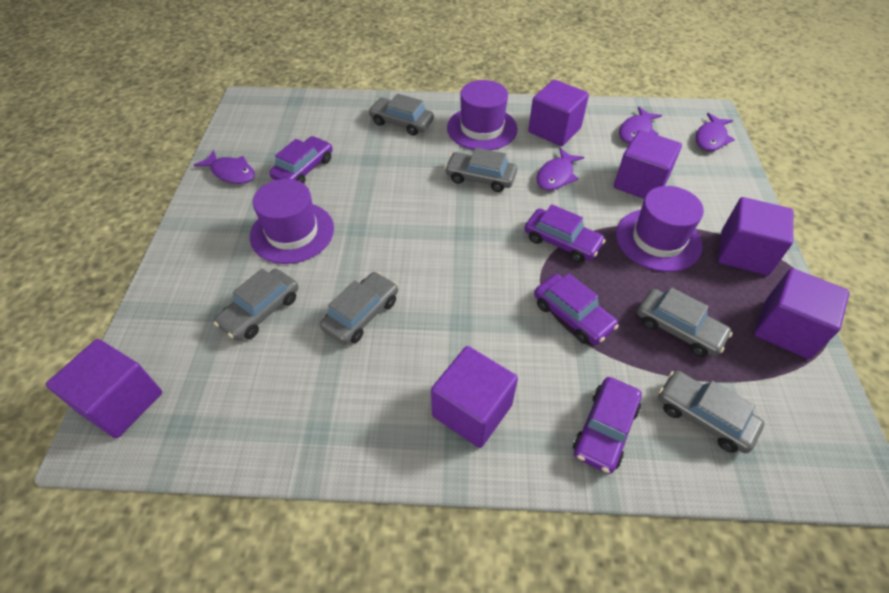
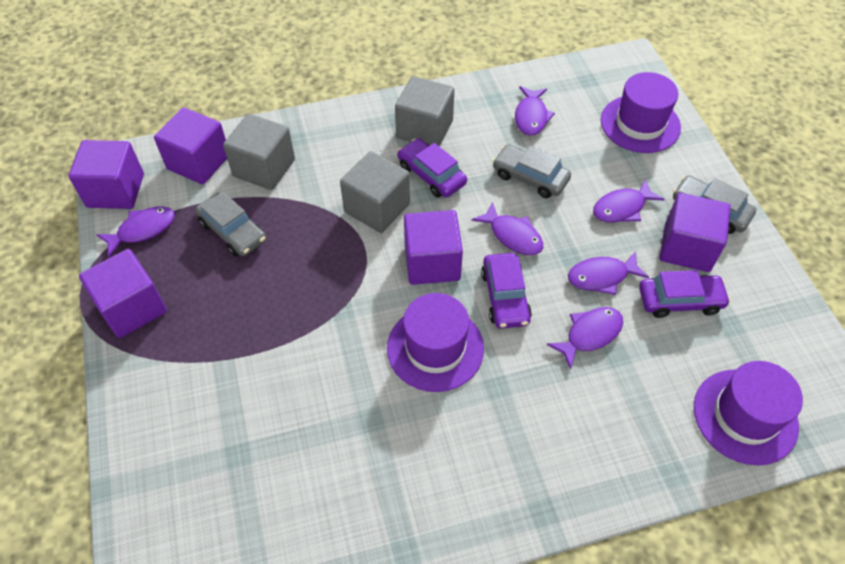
grey car: 6 -> 3
grey cube: 0 -> 3
purple car: 4 -> 3
purple cube: 6 -> 5
purple fish: 4 -> 6

